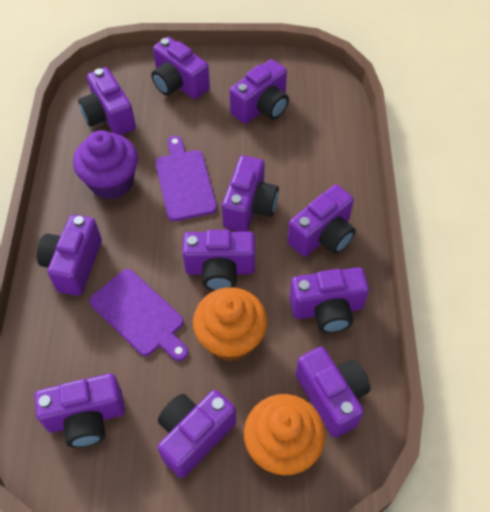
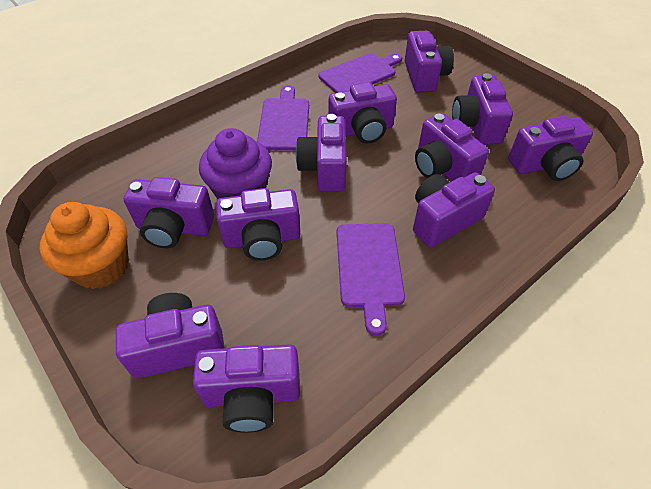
orange cupcake: 2 -> 1
purple cutting board: 2 -> 3

